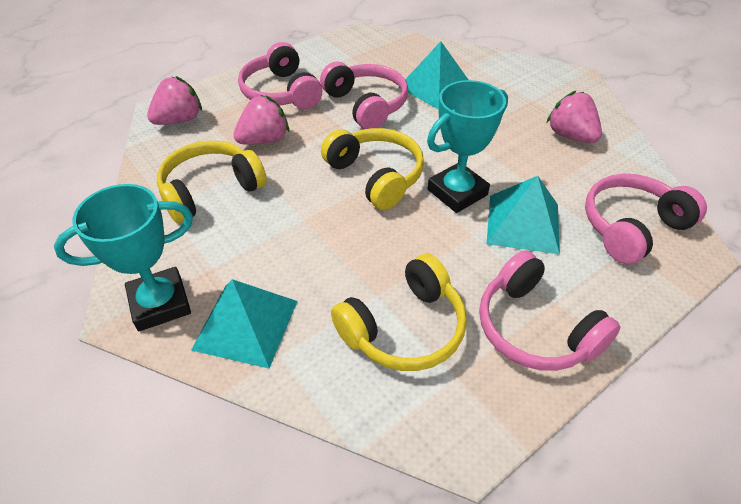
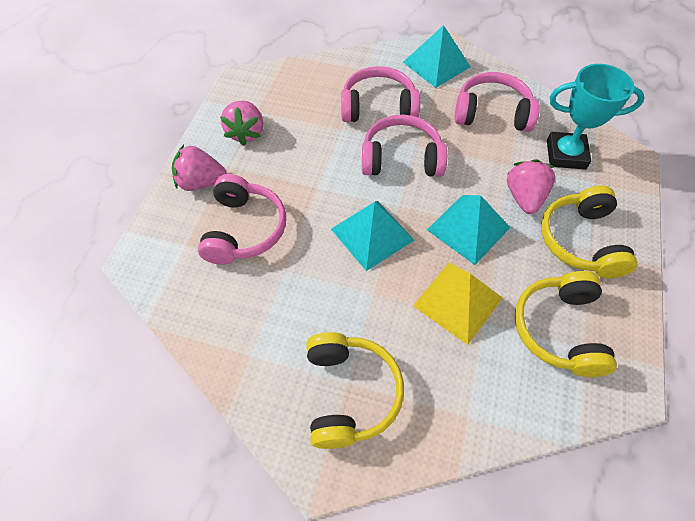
turquoise trophy: 2 -> 1
yellow pyramid: 0 -> 1

